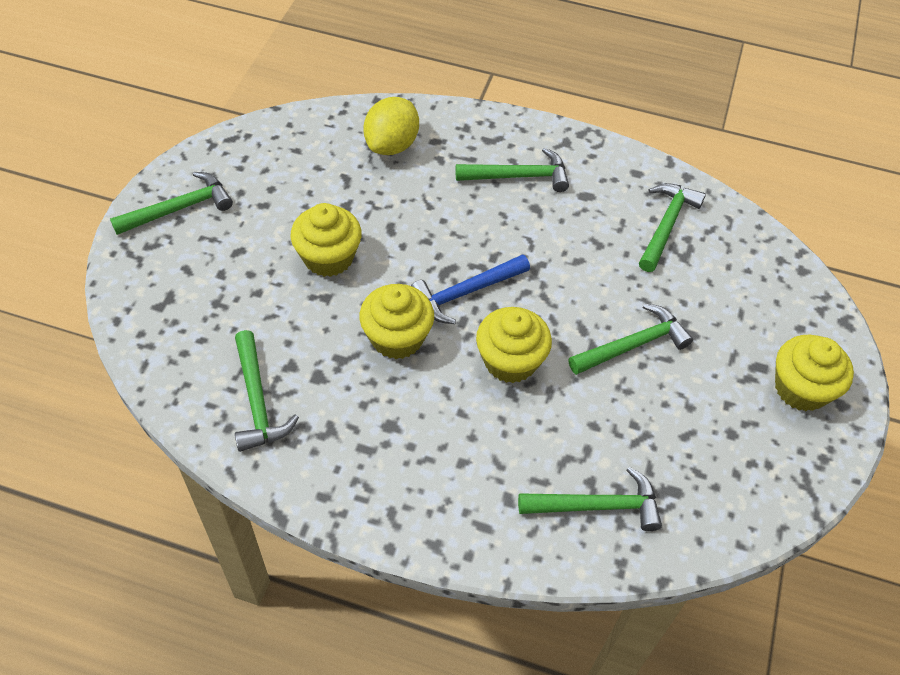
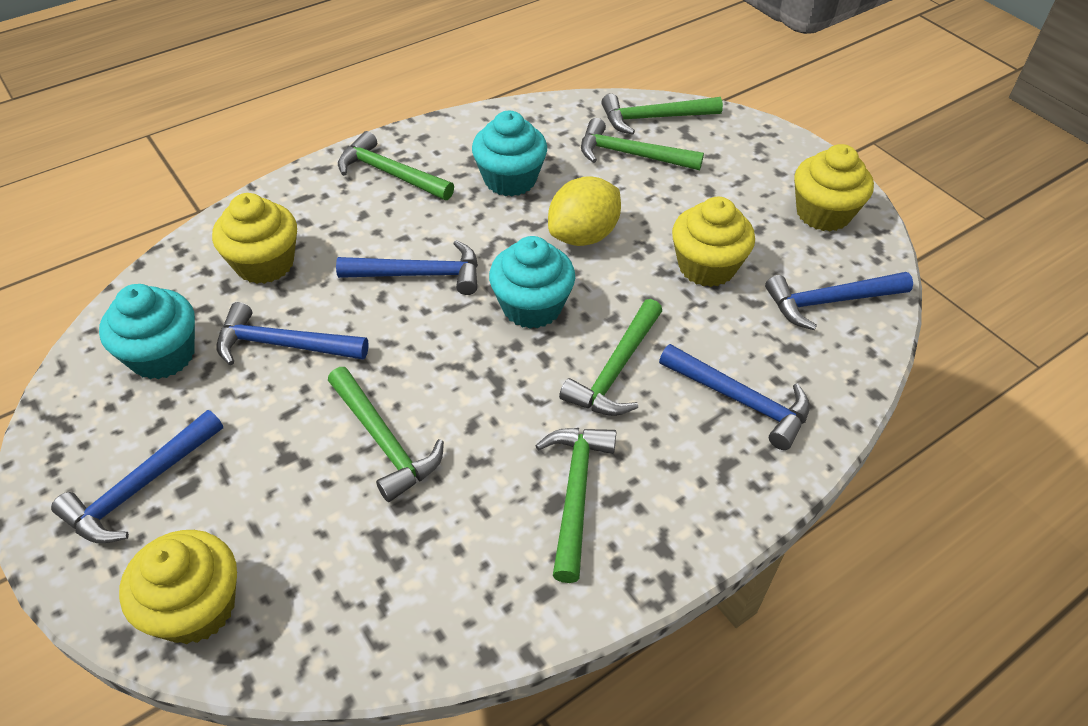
blue hammer: 1 -> 5
turquoise cupcake: 0 -> 3

